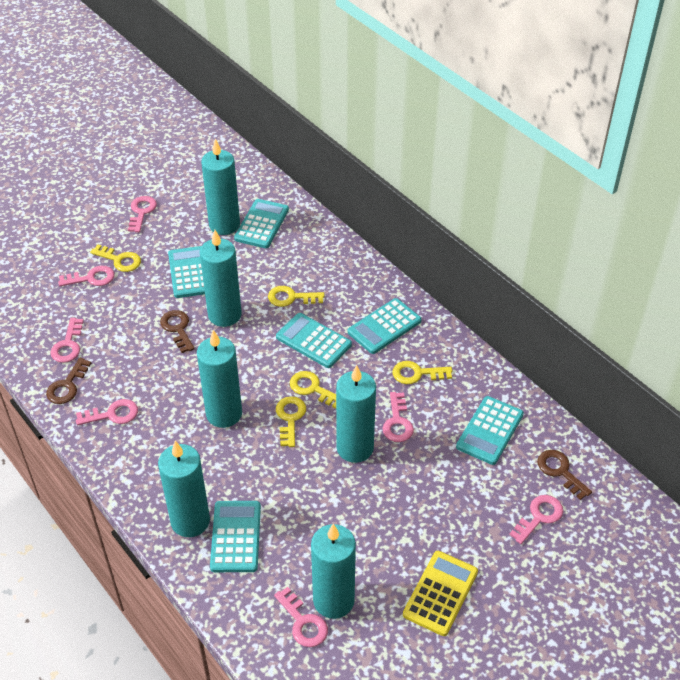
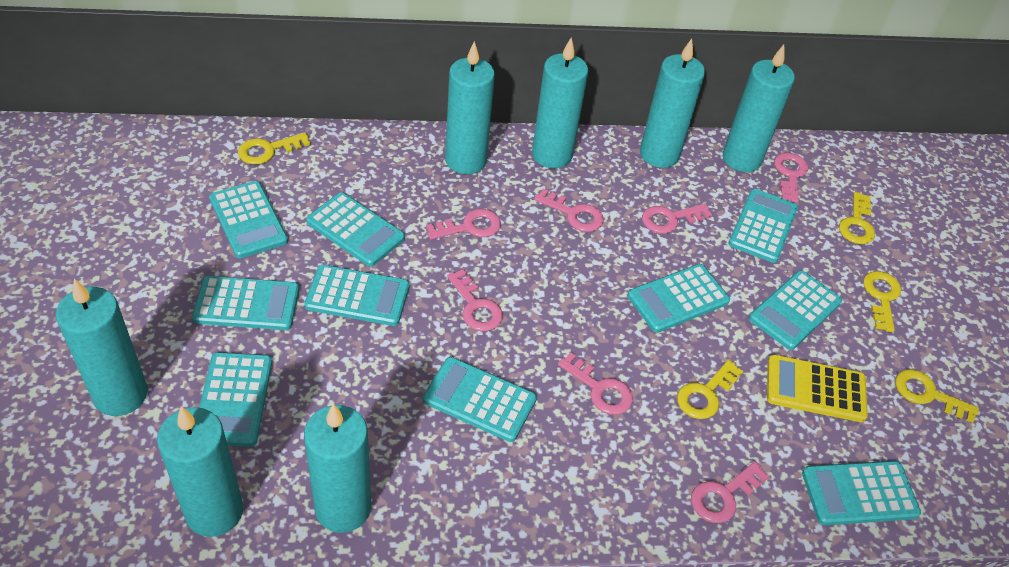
brown key: 3 -> 0
turquoise calculator: 6 -> 10
turquoise candle: 6 -> 7

